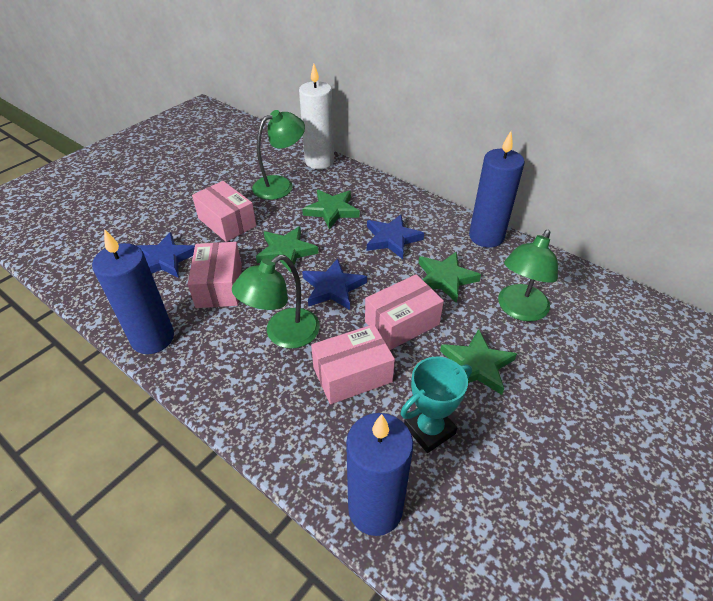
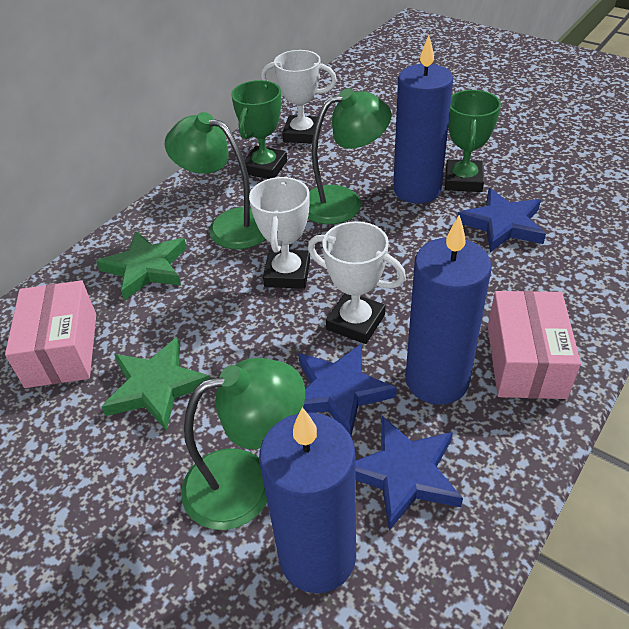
green star: 4 -> 2
green trophy: 0 -> 2
pink box: 4 -> 2
turquoise trophy: 1 -> 0
white candle: 1 -> 0
white trophy: 0 -> 3

